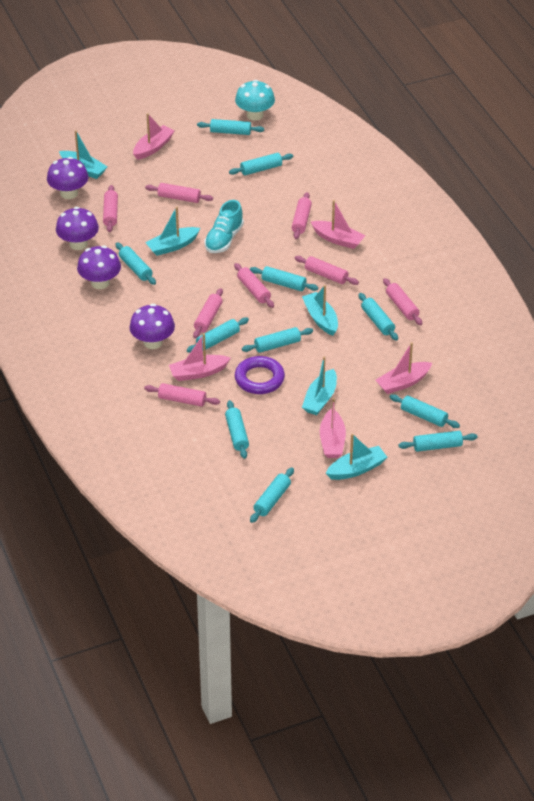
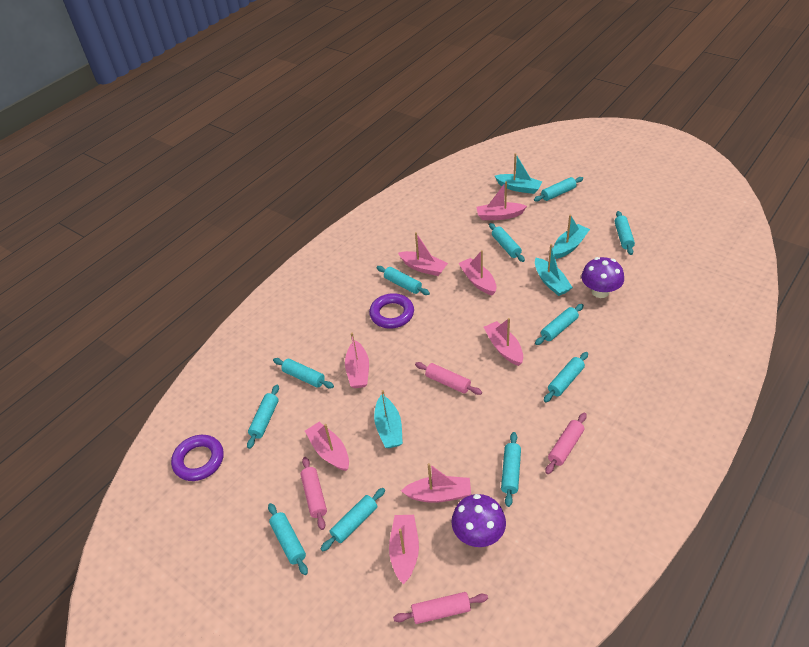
pink boat: 5 -> 8
pink rolling pin: 8 -> 4
purple mushroom: 4 -> 2
purple ring: 1 -> 2
turquoise boat: 5 -> 4
turquoise mushroom: 1 -> 0
turquoise shoe: 1 -> 0

